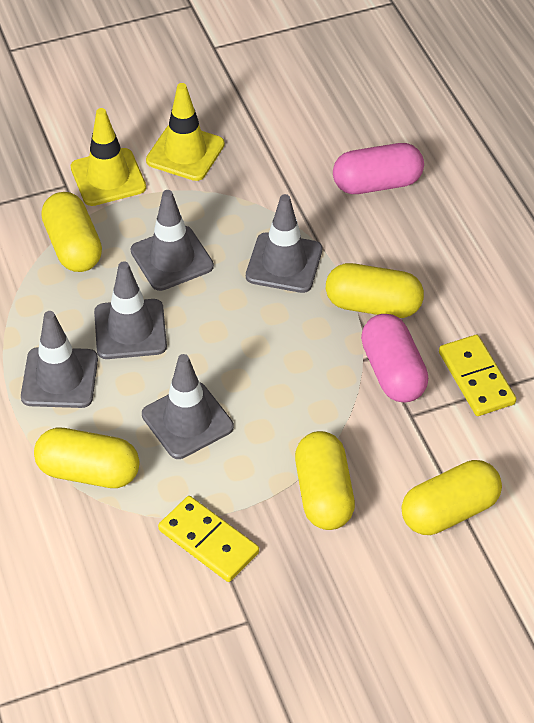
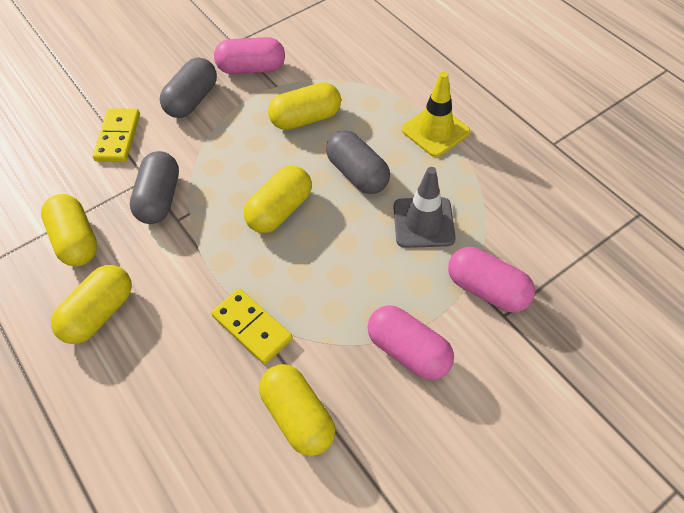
grey capsule: 0 -> 3
grey traffic cone: 5 -> 1
pink capsule: 2 -> 3
yellow traffic cone: 2 -> 1

